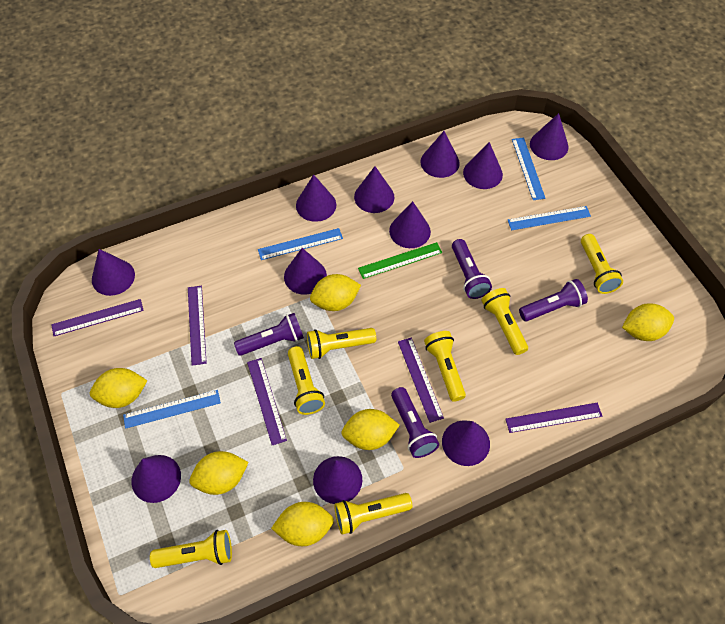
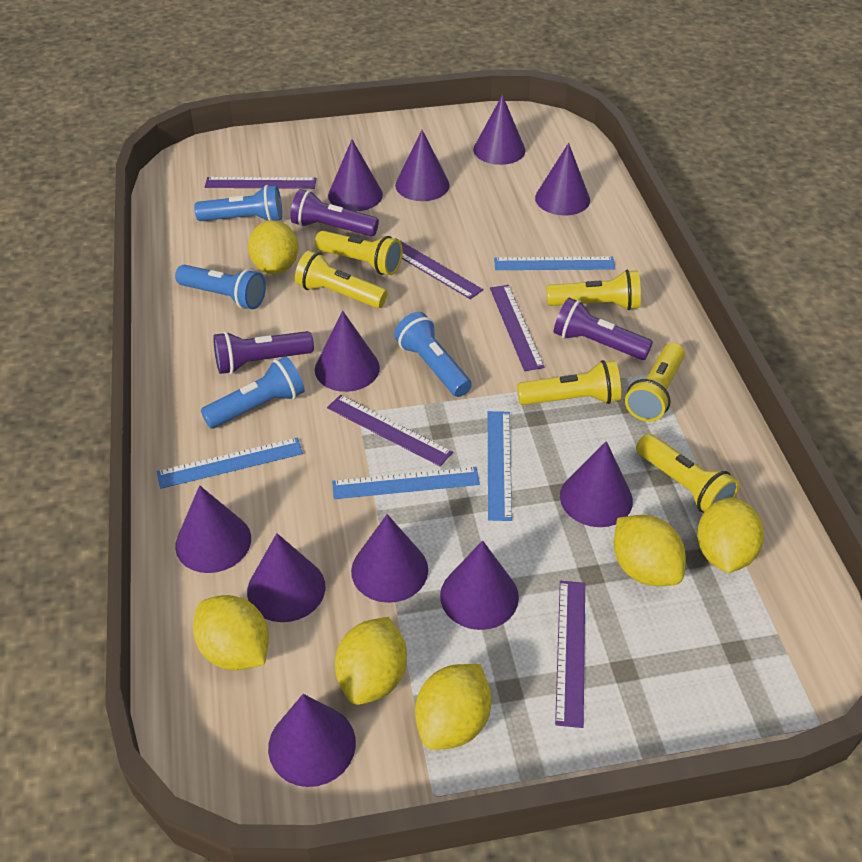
blue flashlight: 0 -> 4
green ruler: 1 -> 0
purple flashlight: 4 -> 3
yellow flashlight: 7 -> 6

